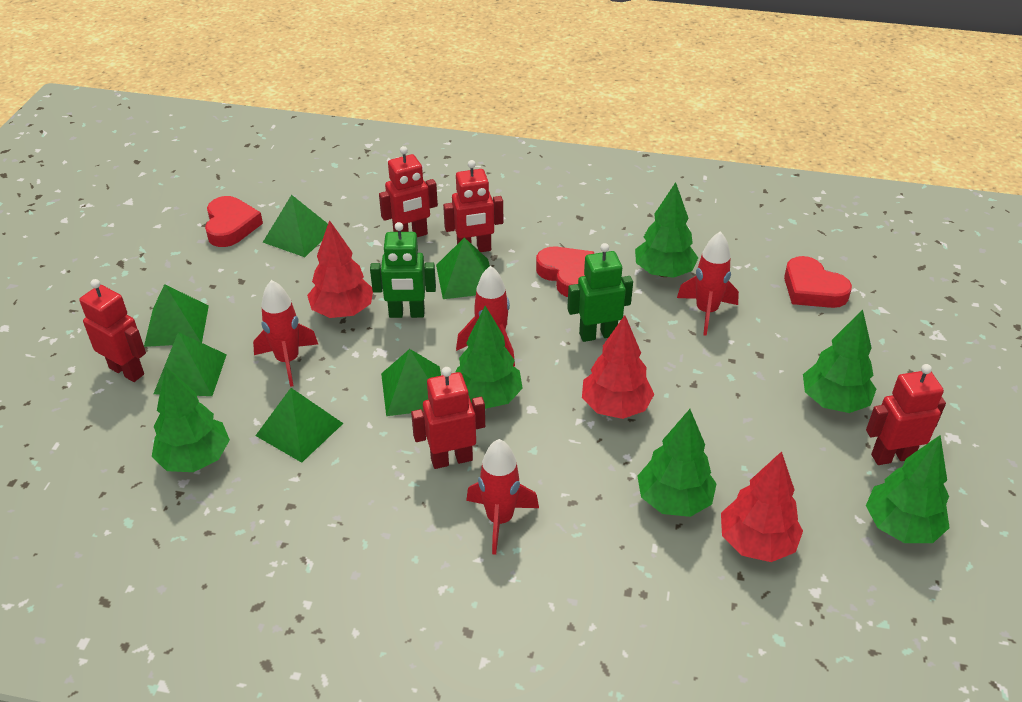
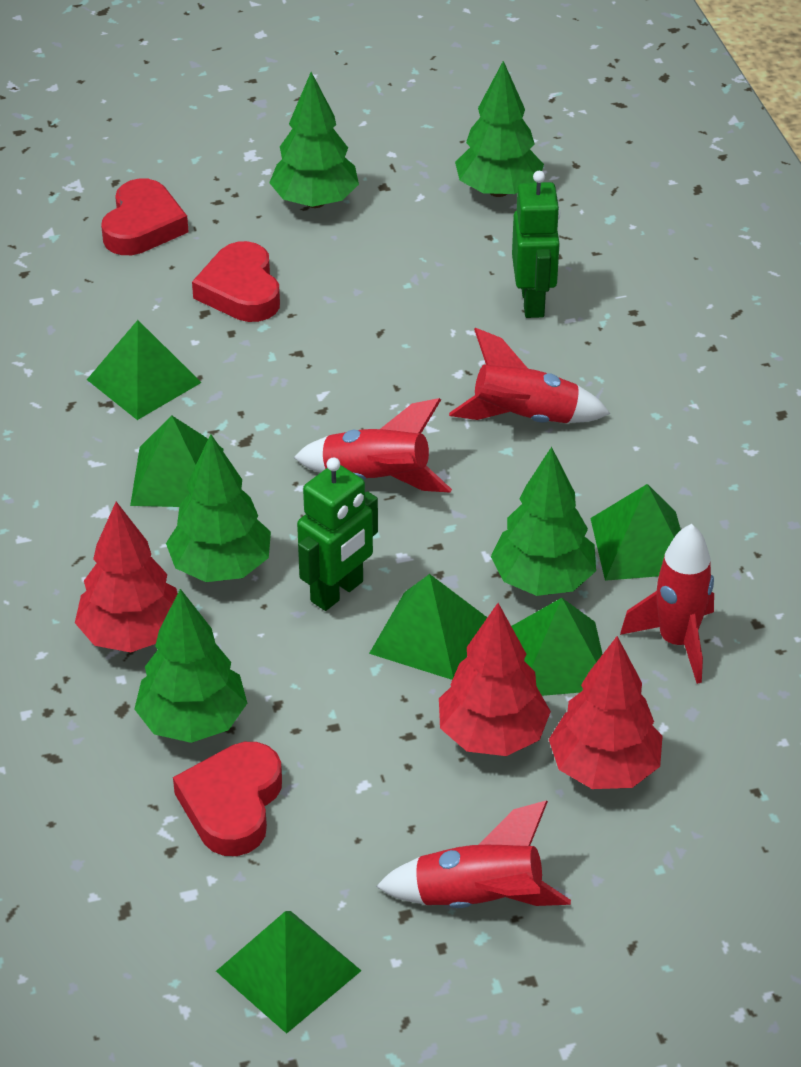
green tree: 6 -> 5
red robot: 5 -> 0

